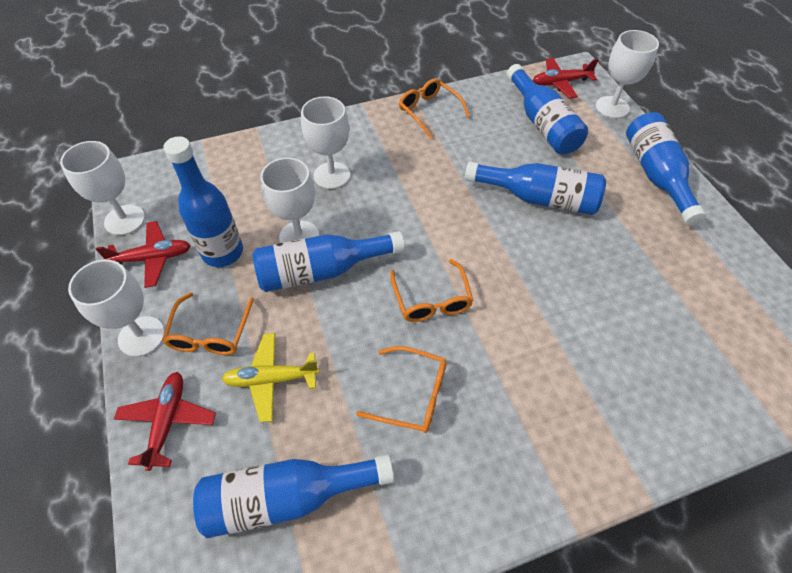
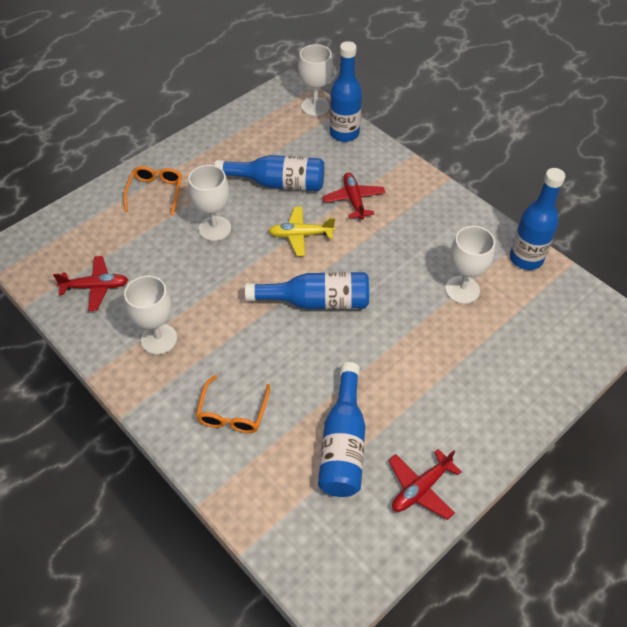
blue bottle: 6 -> 5
orange glasses: 4 -> 2
white goblet: 5 -> 4

